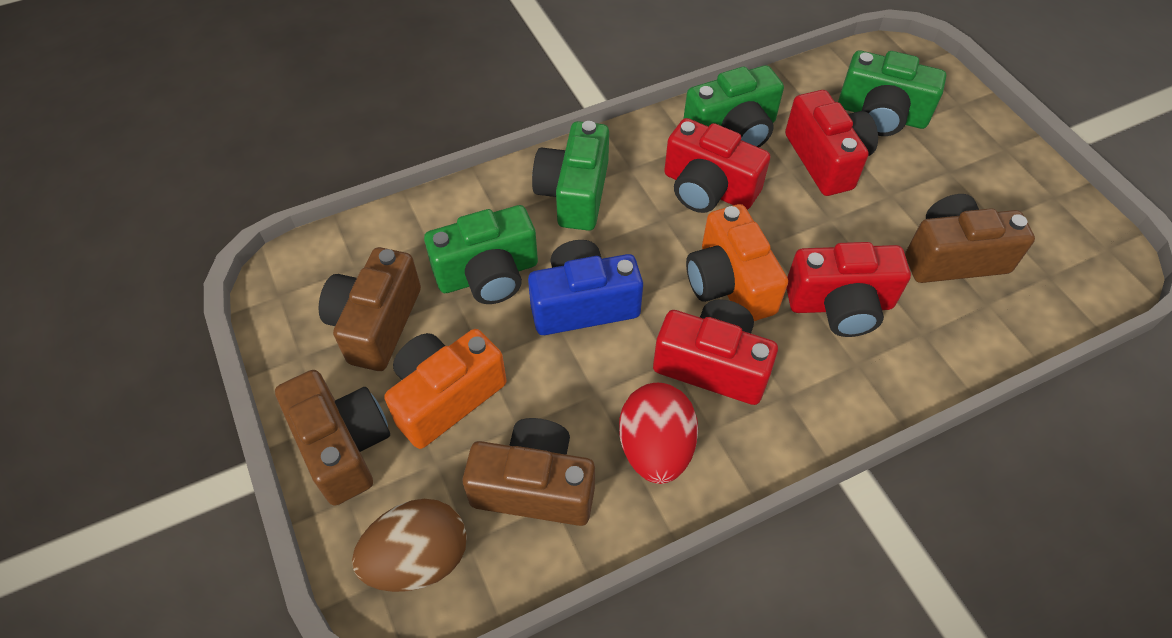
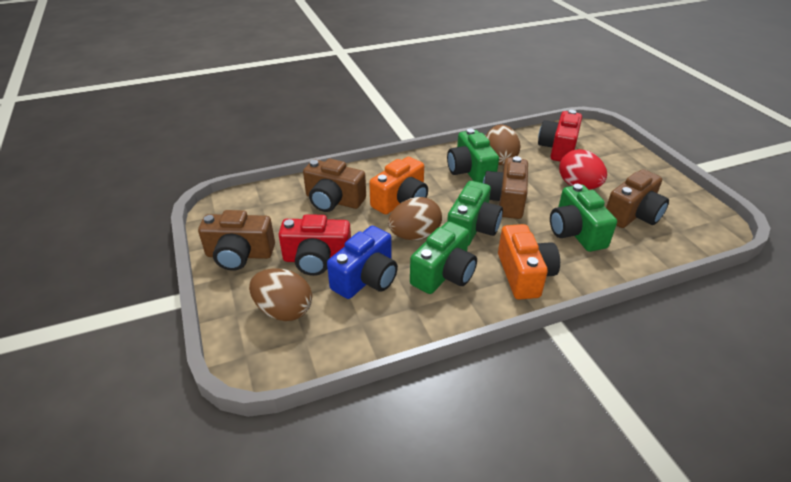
brown egg: 1 -> 3
red camera: 4 -> 2

